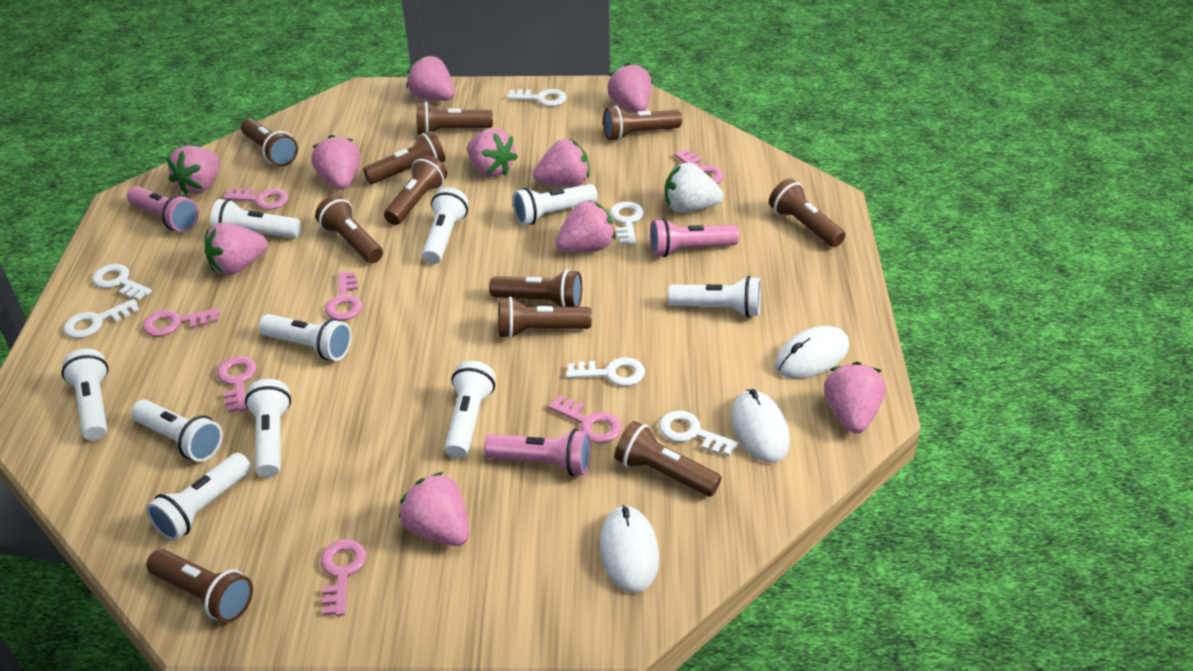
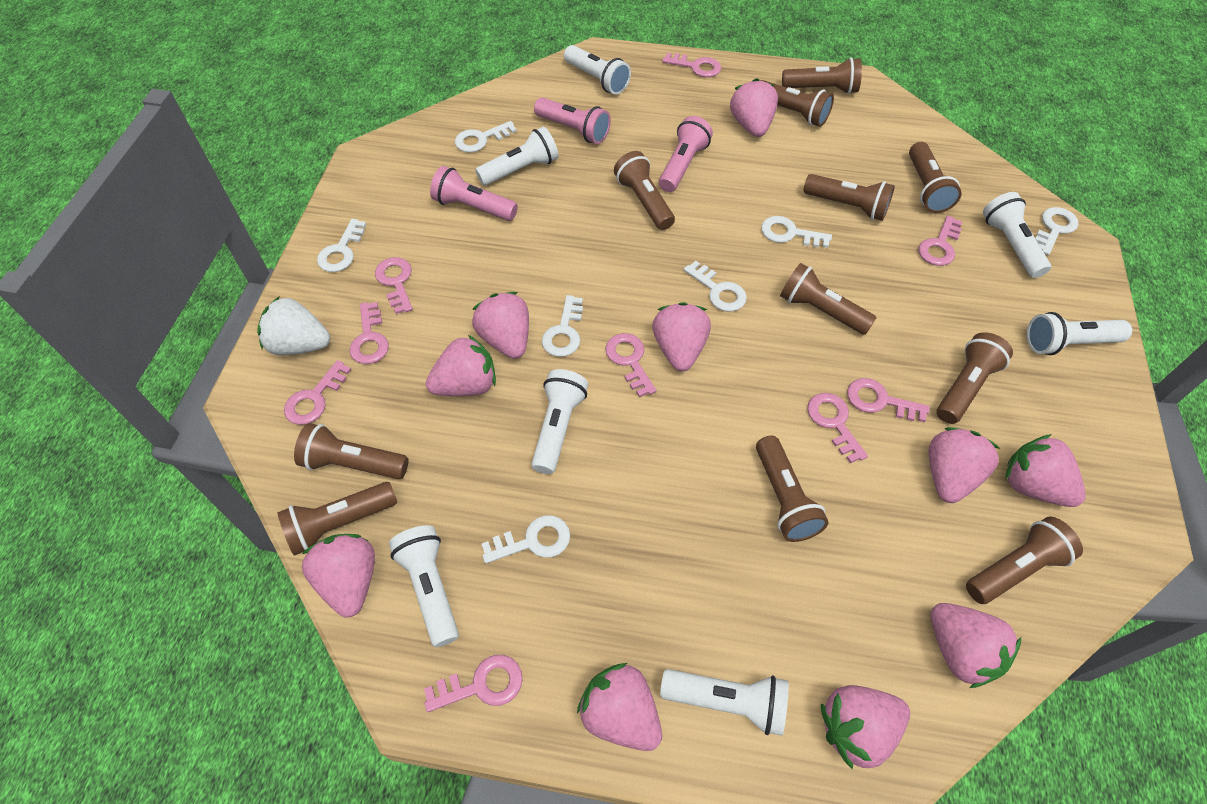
pink key: 7 -> 9
white flashlight: 10 -> 7
white key: 6 -> 7
white mouse: 3 -> 0

